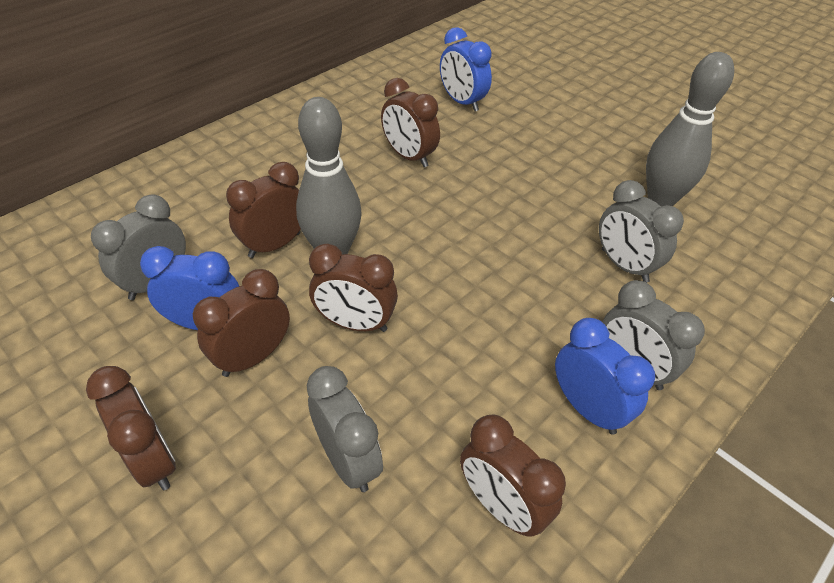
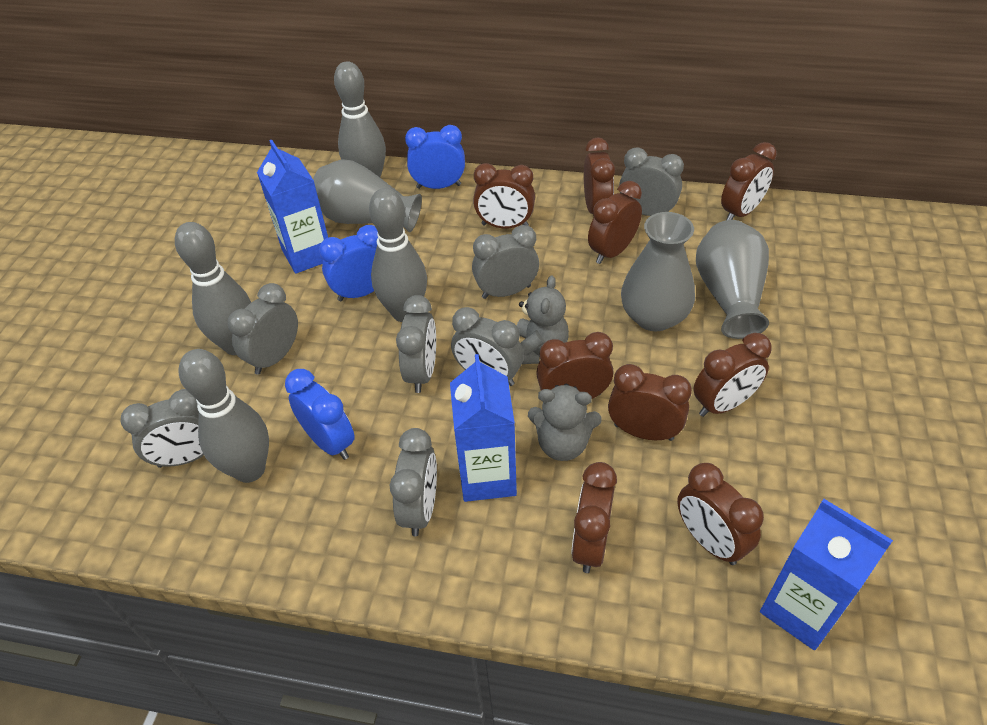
blue carton: 0 -> 3
brown clock: 6 -> 9
grey bowling pin: 2 -> 4
grey clock: 4 -> 7
grey teddy bear: 0 -> 2
grey vase: 0 -> 3

